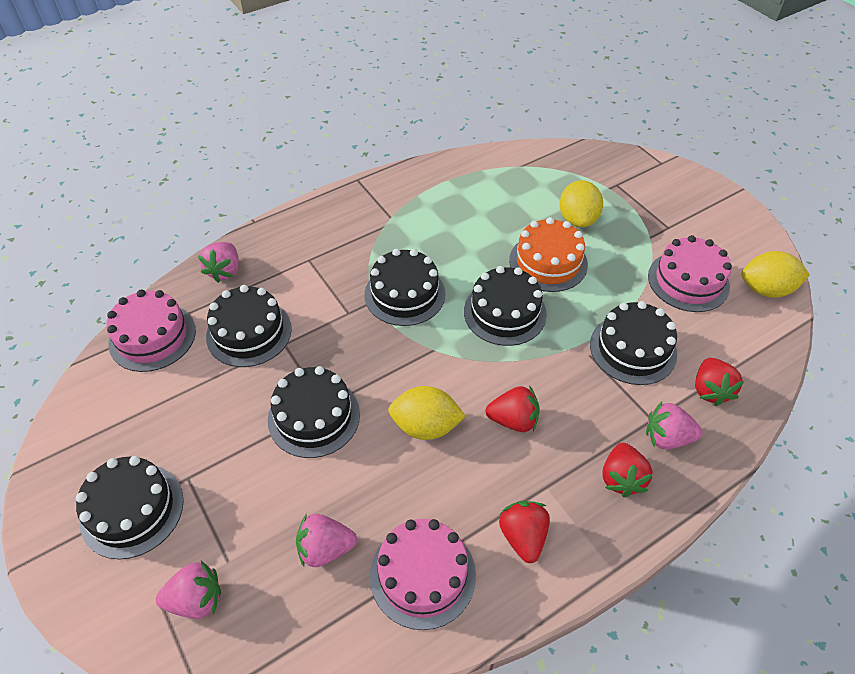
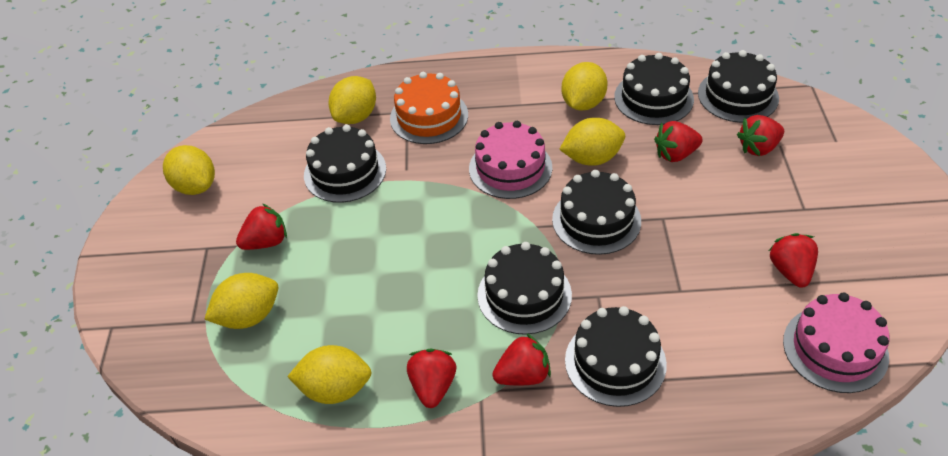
pink cake: 3 -> 2
pink strawberry: 4 -> 0
red strawberry: 4 -> 6
yellow lemon: 3 -> 6

